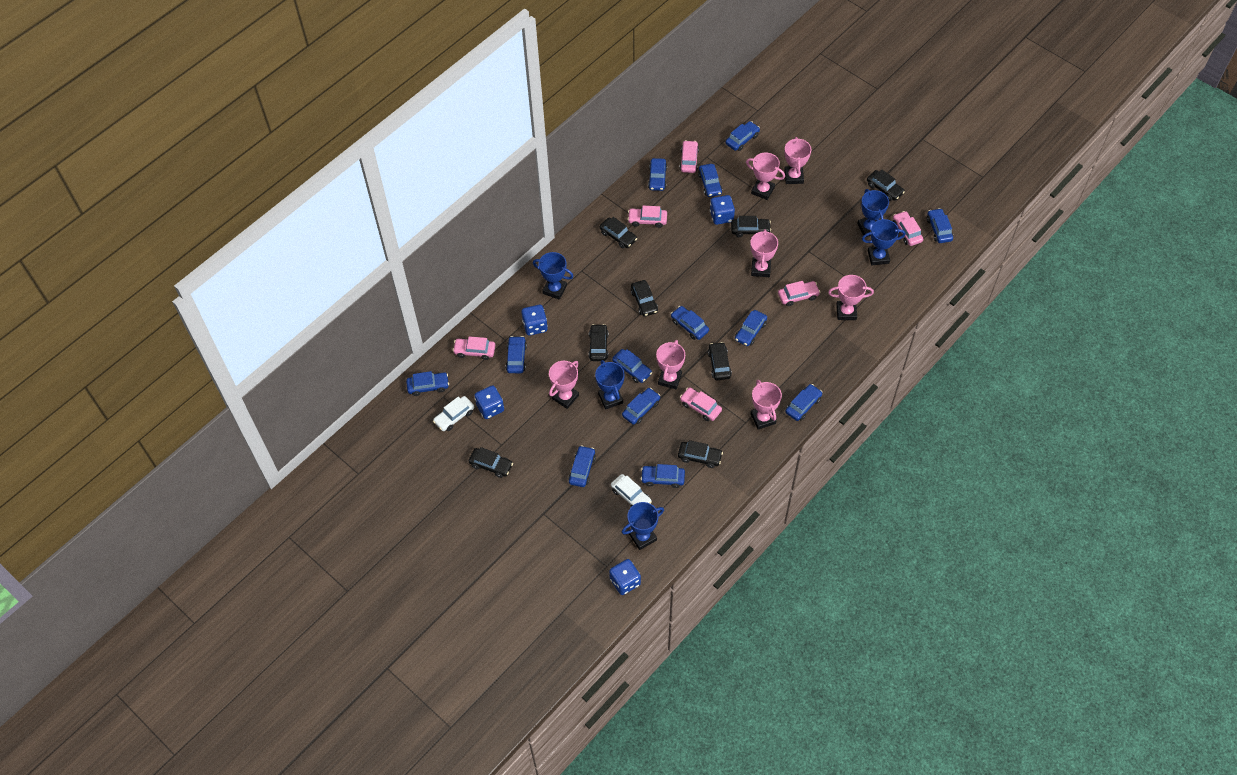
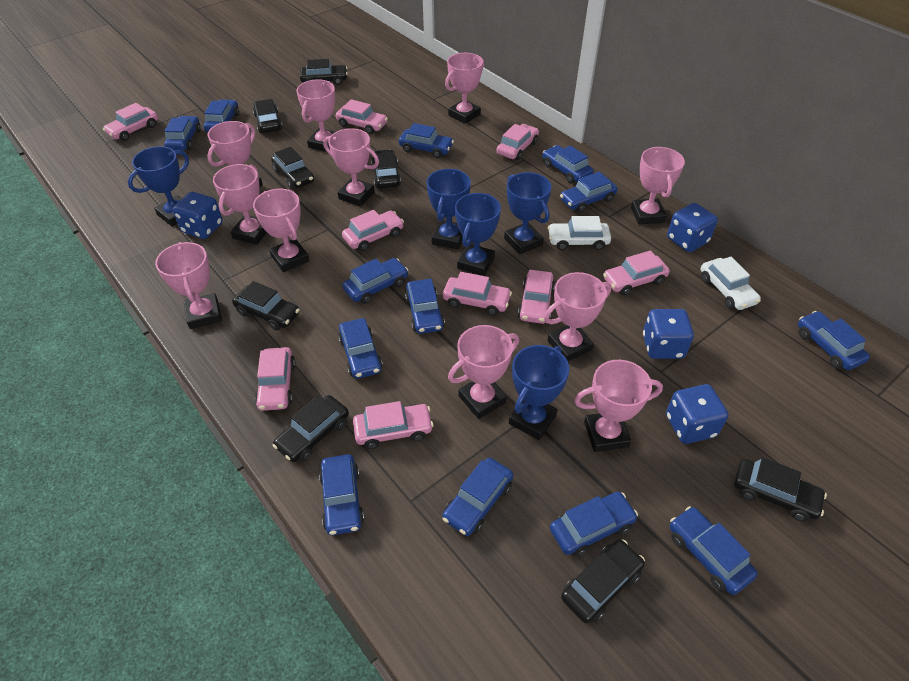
pink car: 6 -> 9
pink trophy: 7 -> 11

